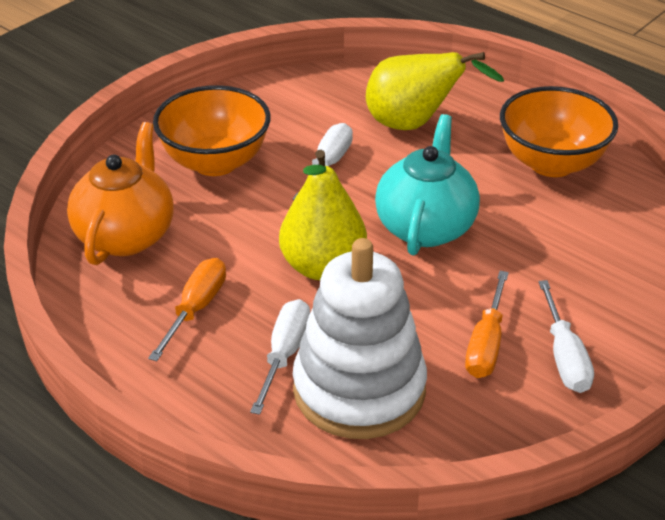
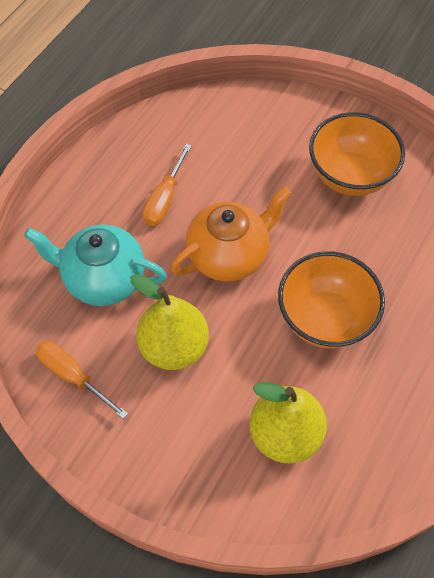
white screwdriver: 3 -> 0
white stacking toy: 1 -> 0

